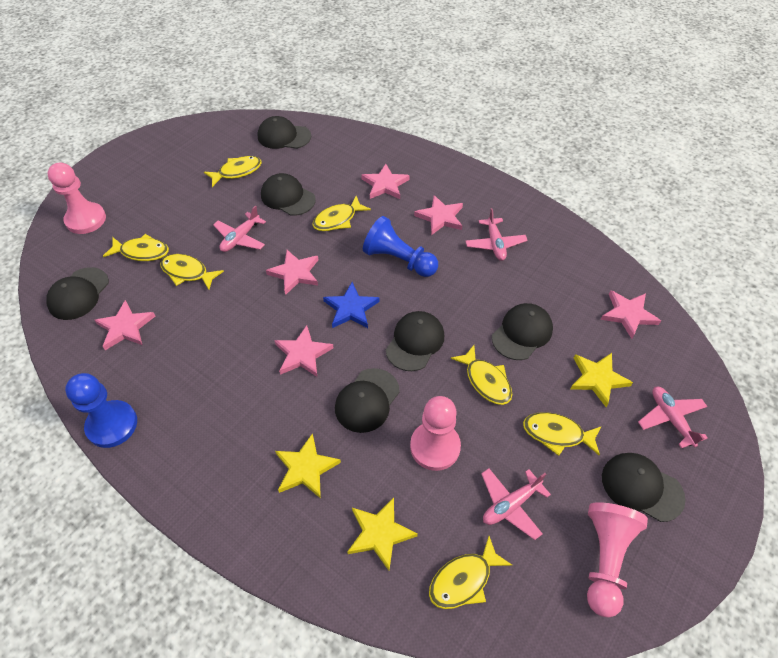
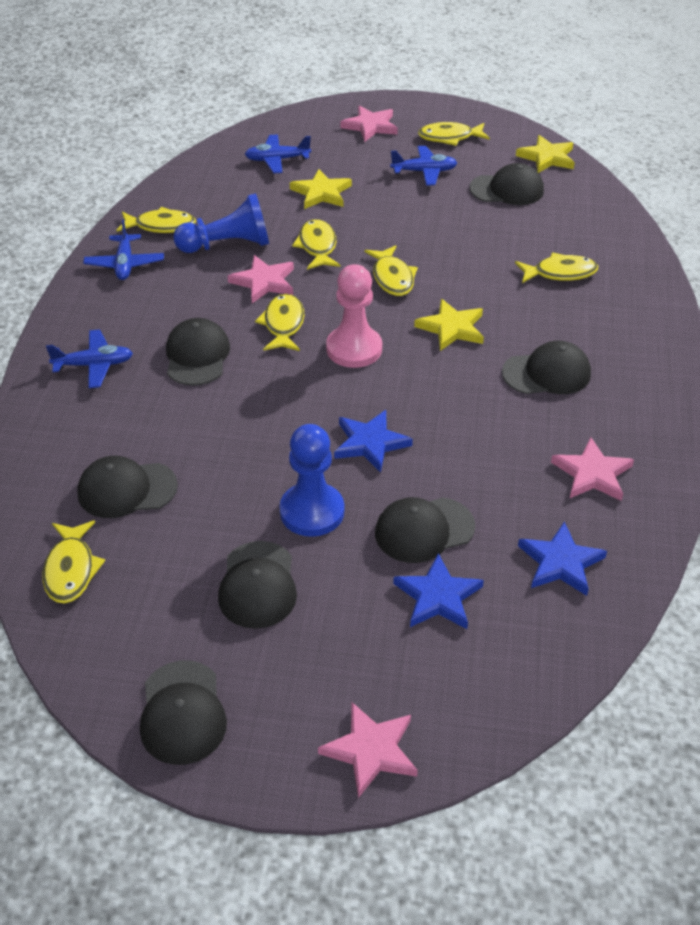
blue plane: 0 -> 4
blue star: 1 -> 3
pink pawn: 3 -> 1
pink plane: 4 -> 0
pink star: 6 -> 4

